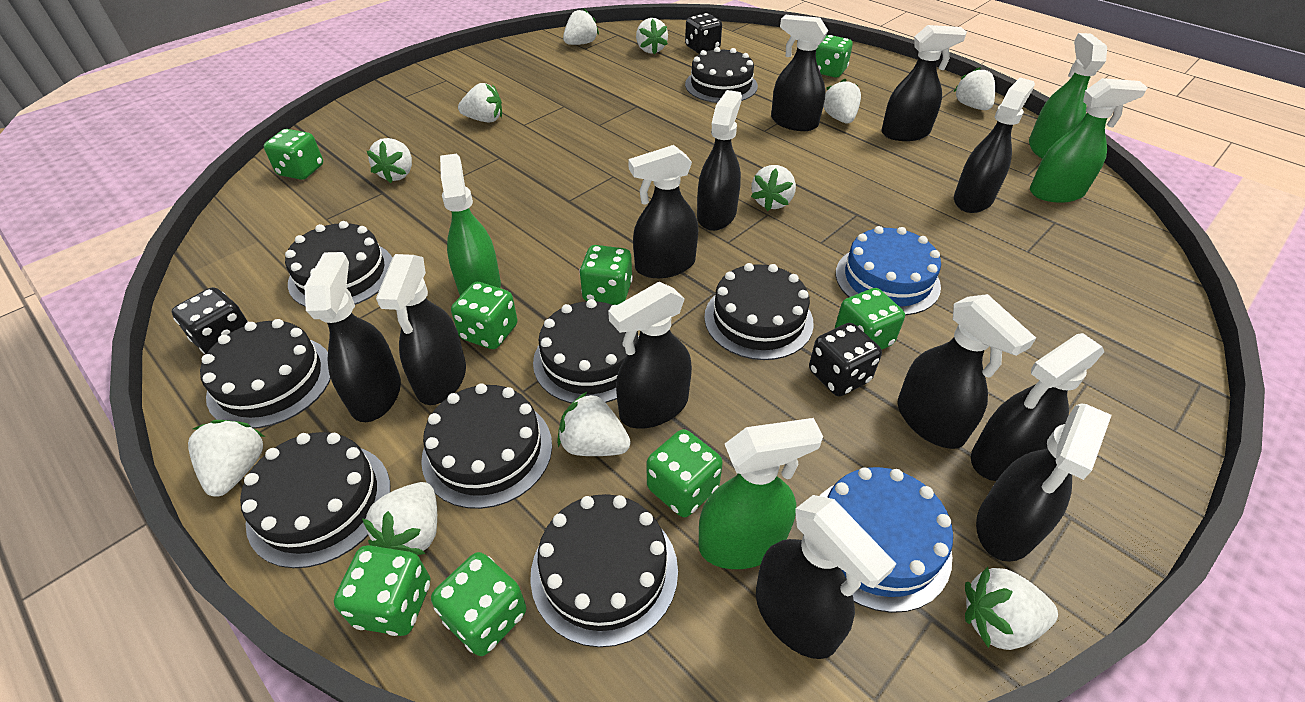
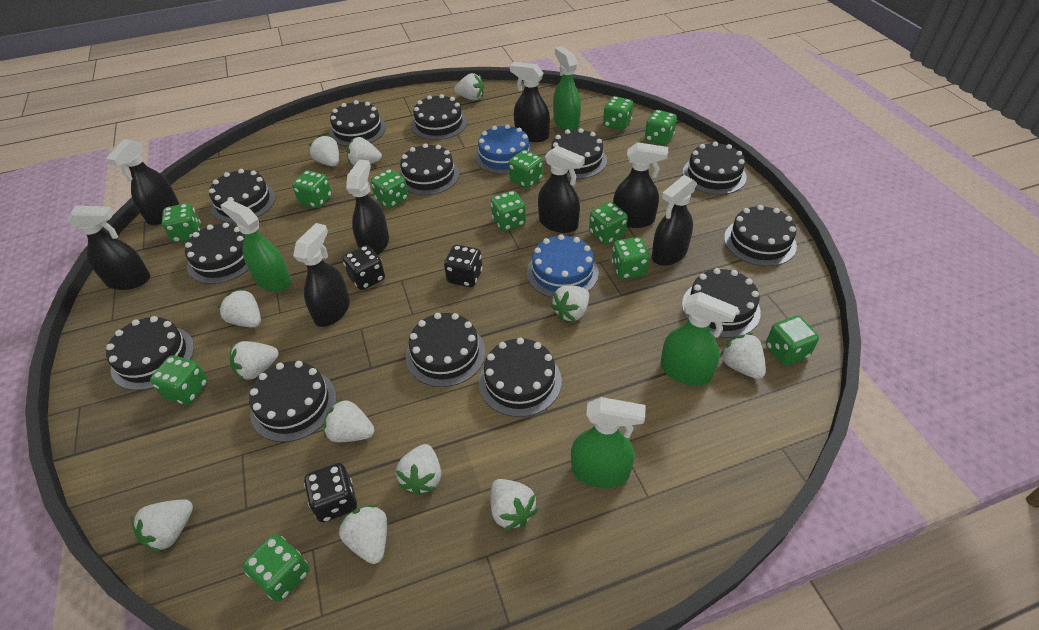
black cake: 8 -> 13
black spray bottle: 12 -> 8
green dice: 8 -> 12
white strawberry: 11 -> 12

